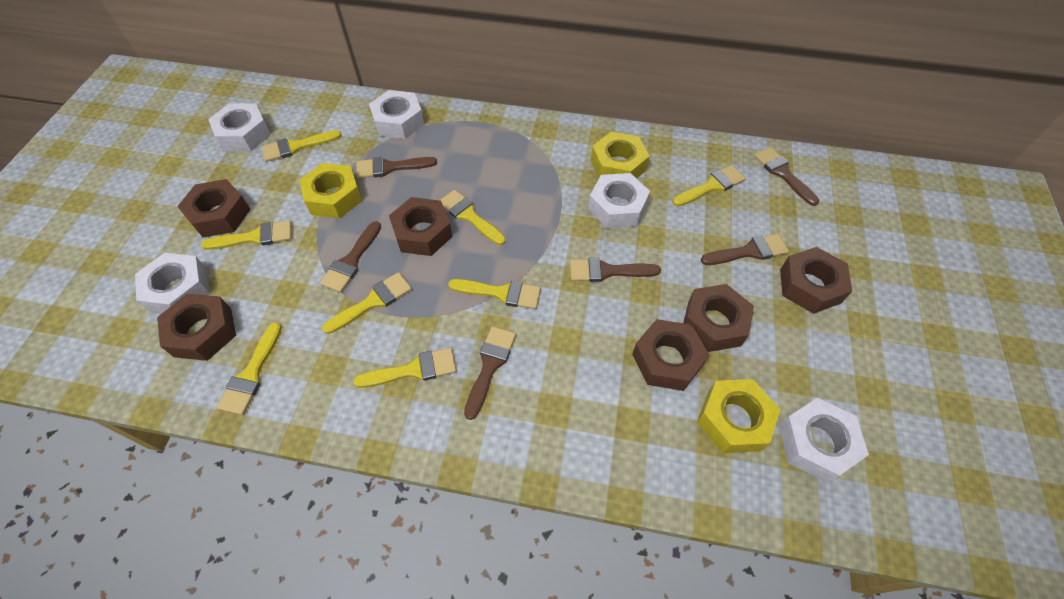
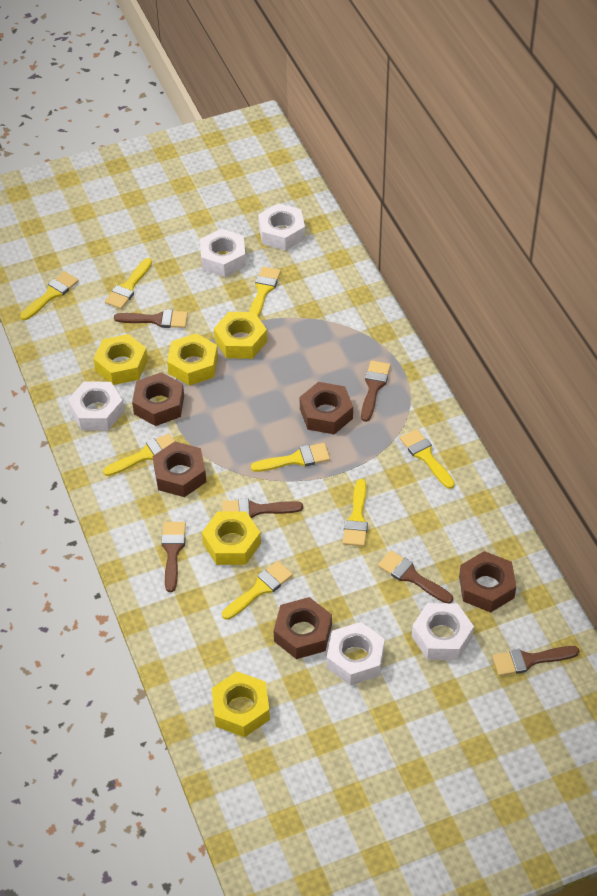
brown nut: 6 -> 5
yellow nut: 3 -> 5

